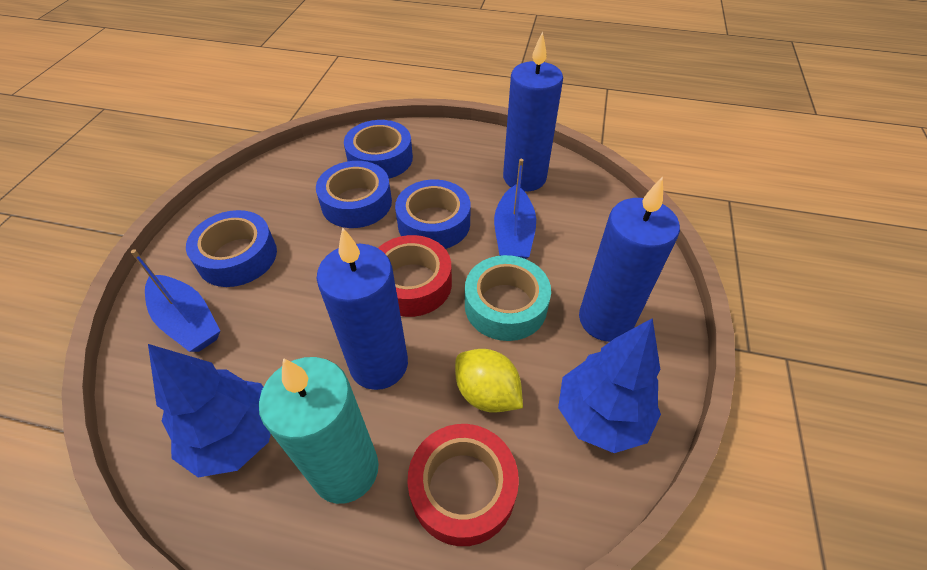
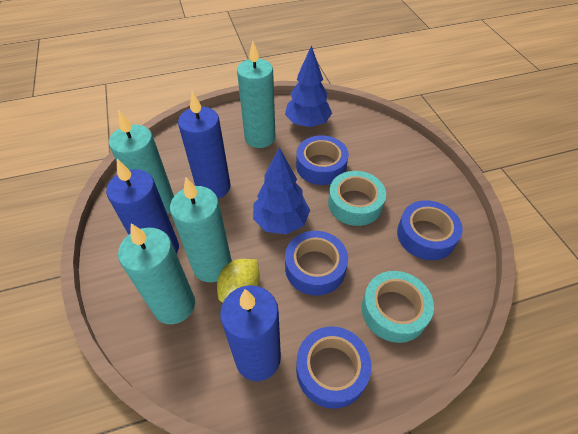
blue boat: 2 -> 0
red tape: 2 -> 0
turquoise candle: 1 -> 4
turquoise tape: 1 -> 2

